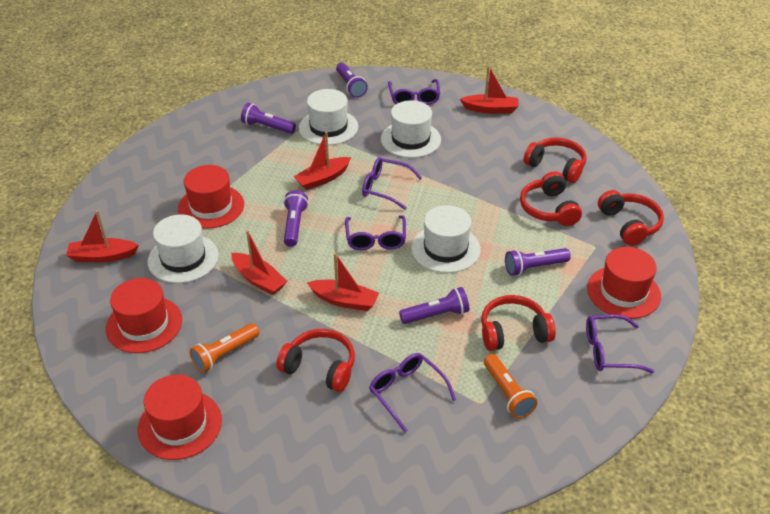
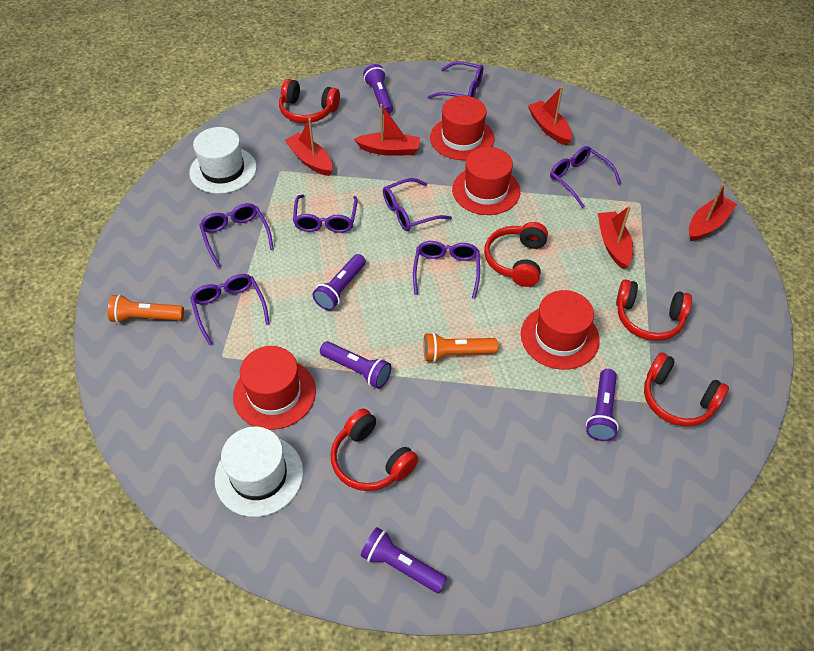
purple glasses: 5 -> 7
white hat: 4 -> 2

